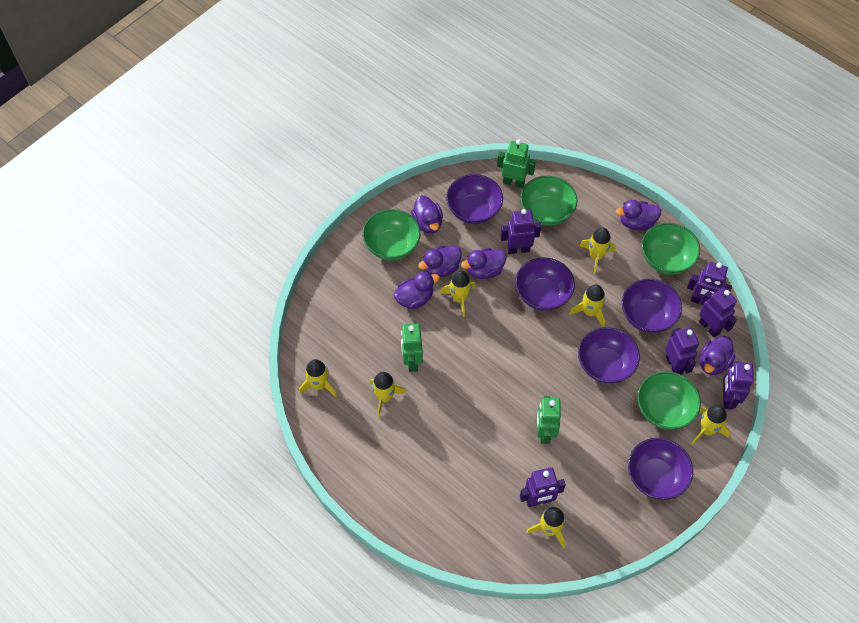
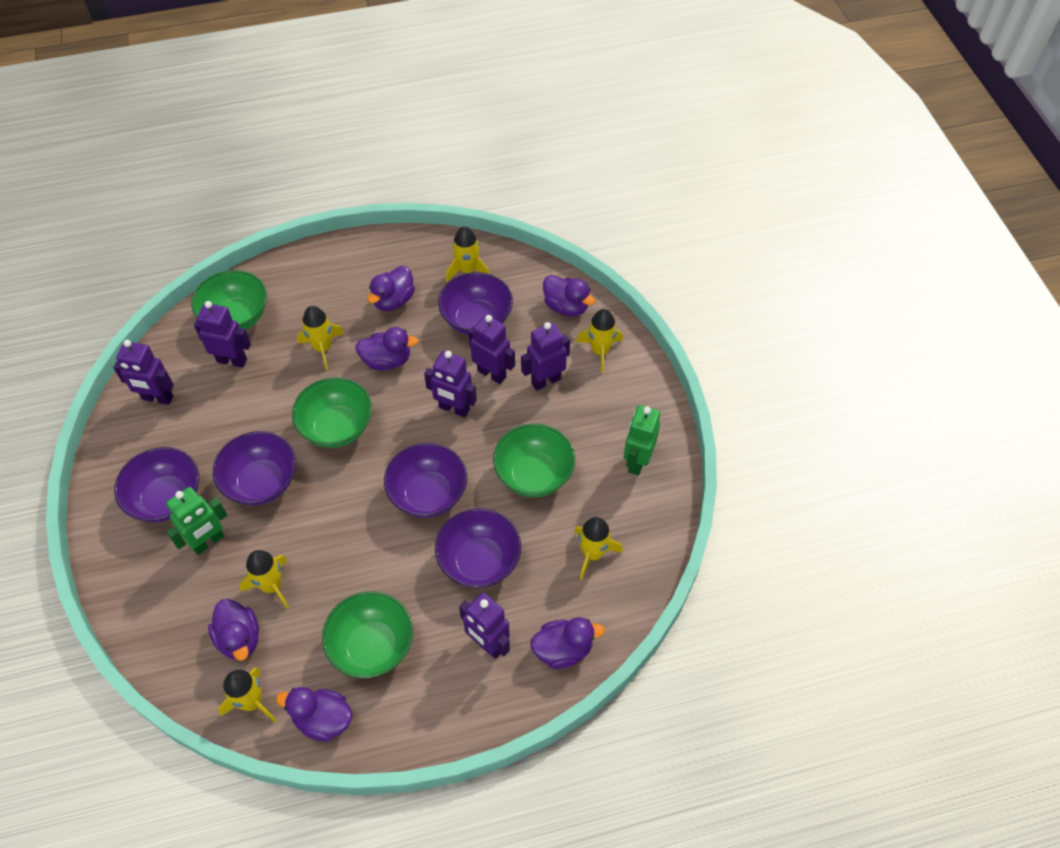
green robot: 3 -> 2
yellow rocket: 7 -> 6

